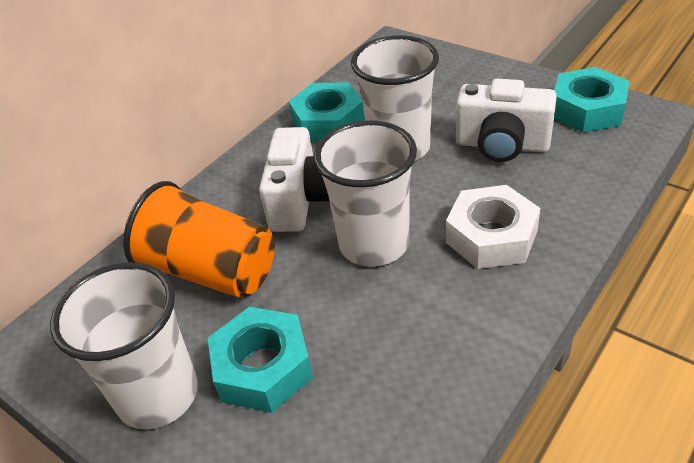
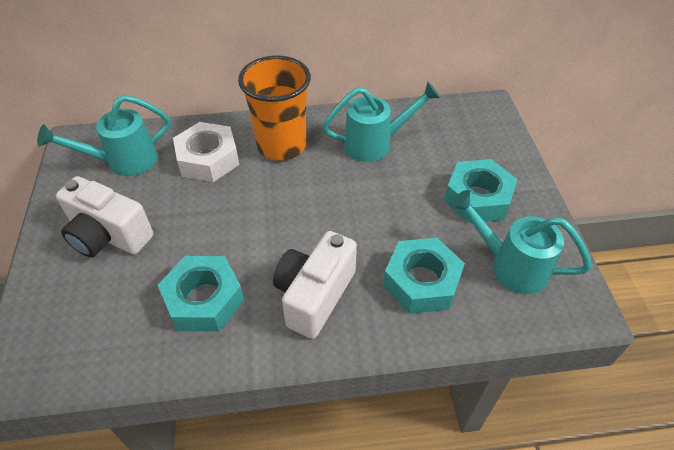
turquoise watering can: 0 -> 3
white cup: 3 -> 0

